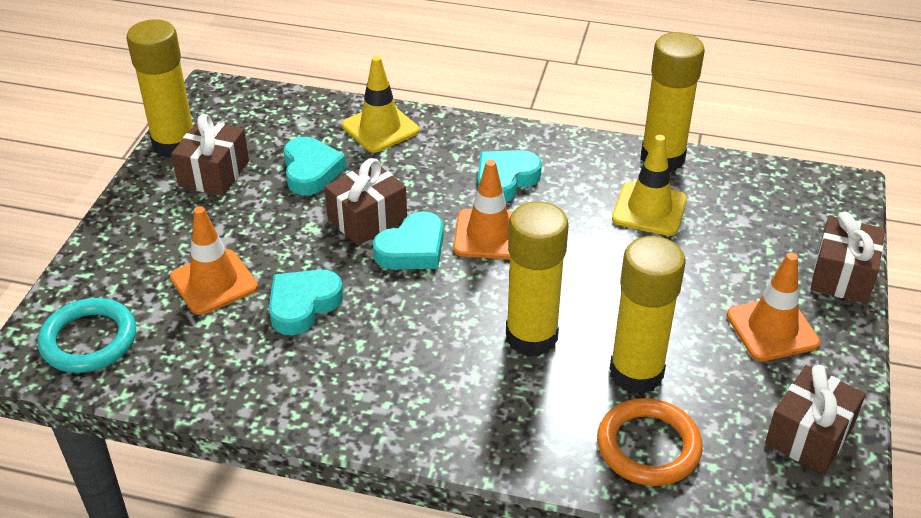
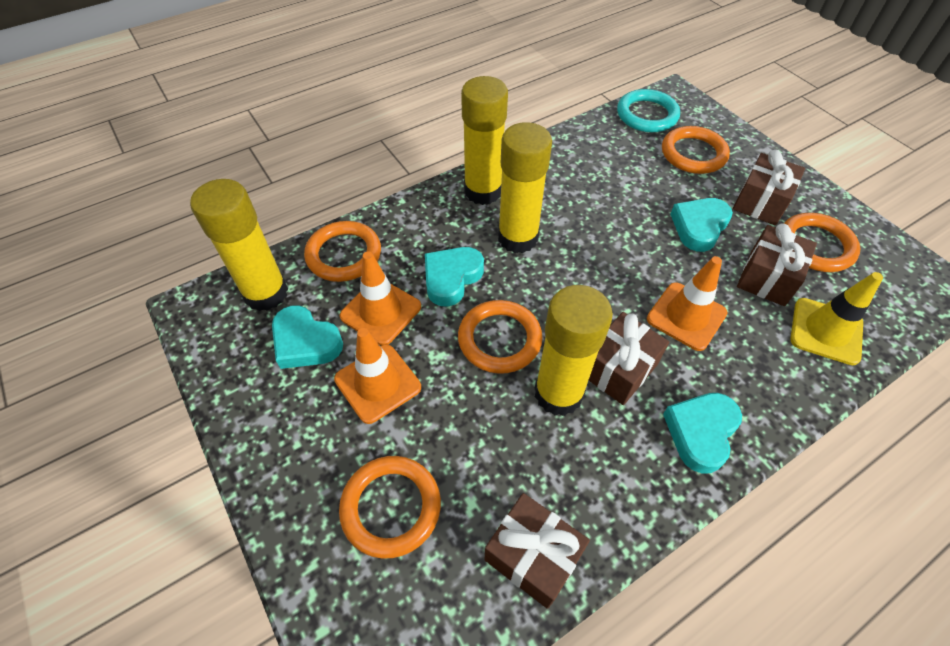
orange ring: 1 -> 5
yellow traffic cone: 2 -> 1

